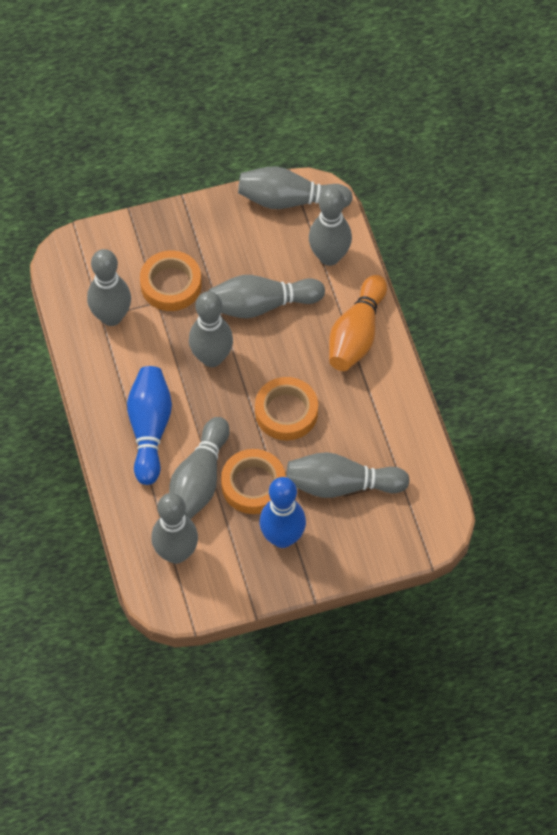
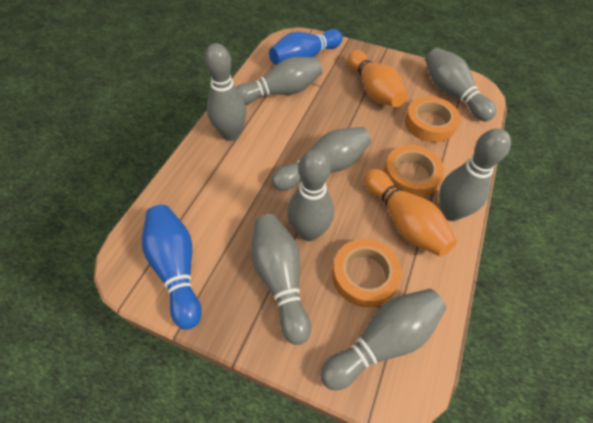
orange bowling pin: 1 -> 2

